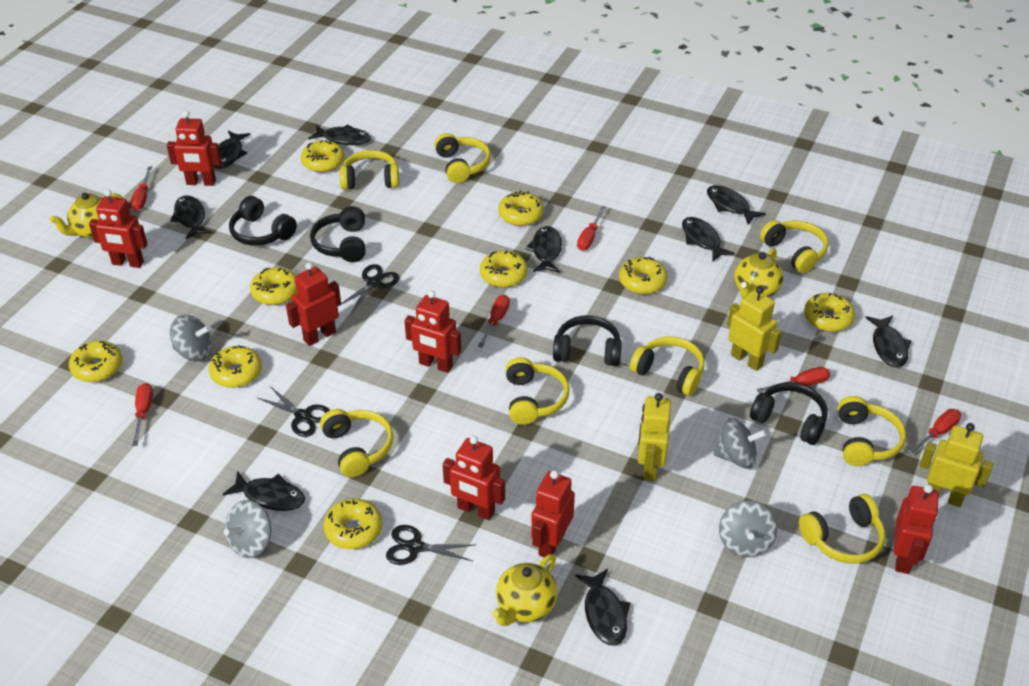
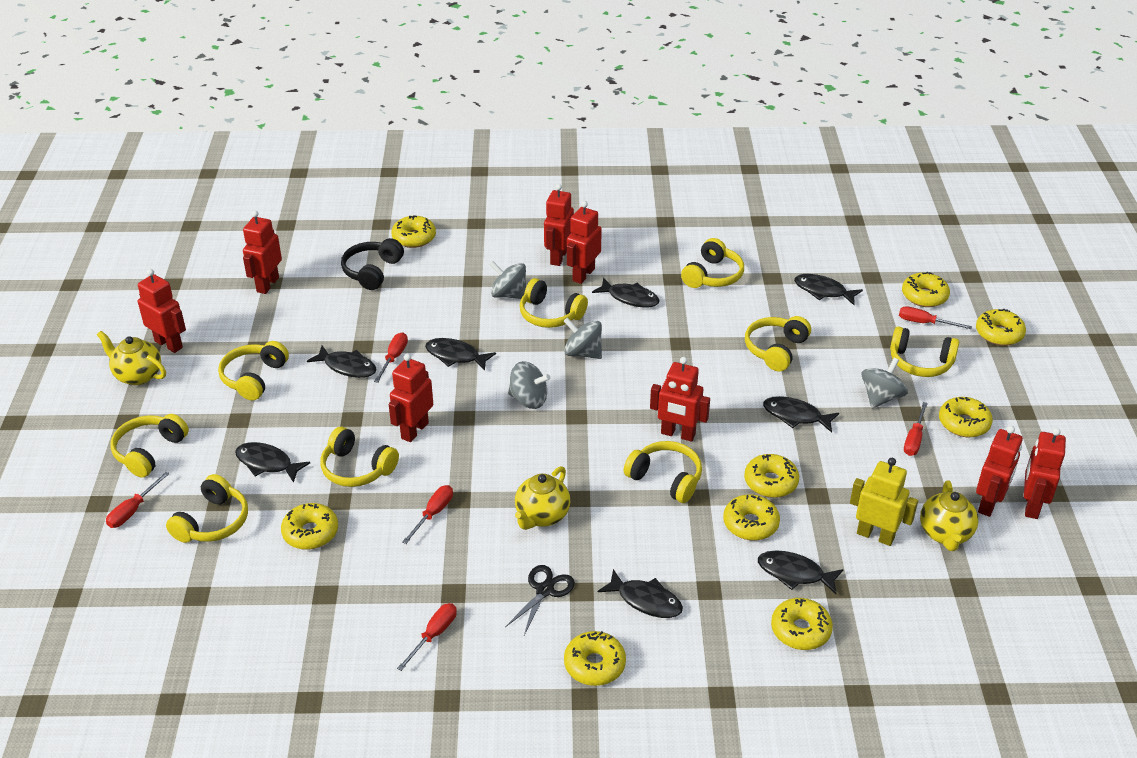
black fish: 9 -> 8
black headphones: 4 -> 1
black scissors: 3 -> 1
red robot: 7 -> 8
yellow headphones: 8 -> 9
yellow robot: 3 -> 1

